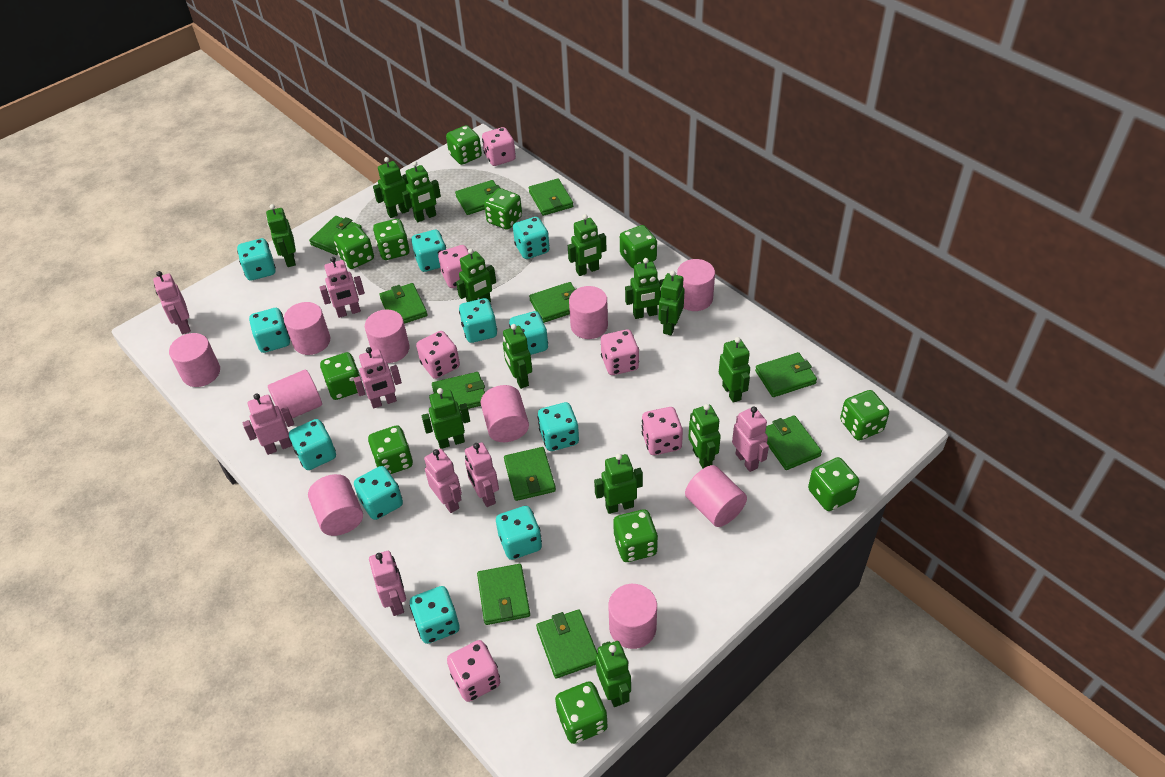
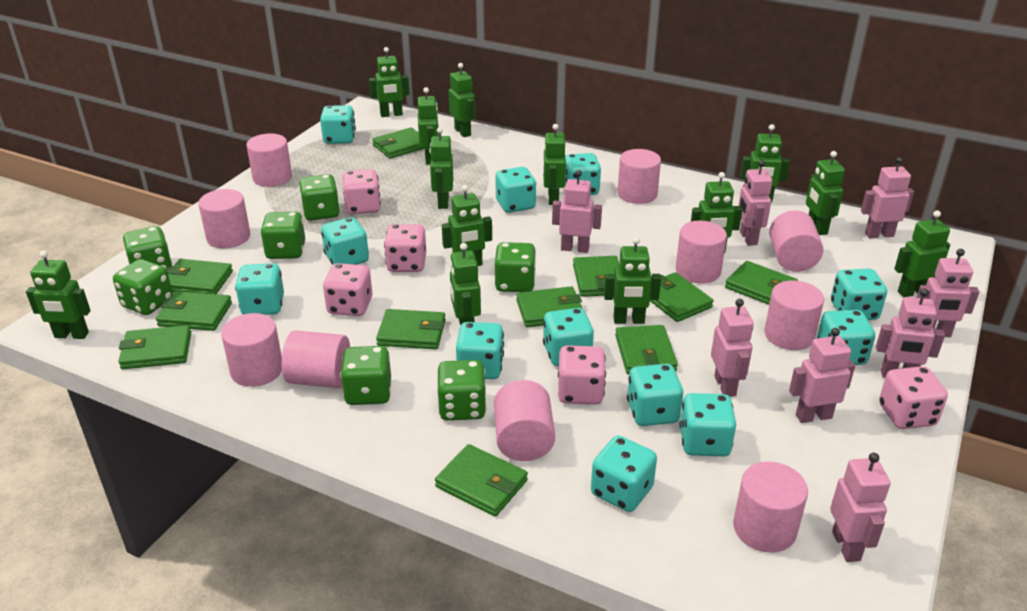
green dice: 11 -> 7
pink dice: 6 -> 5
turquoise dice: 11 -> 12

